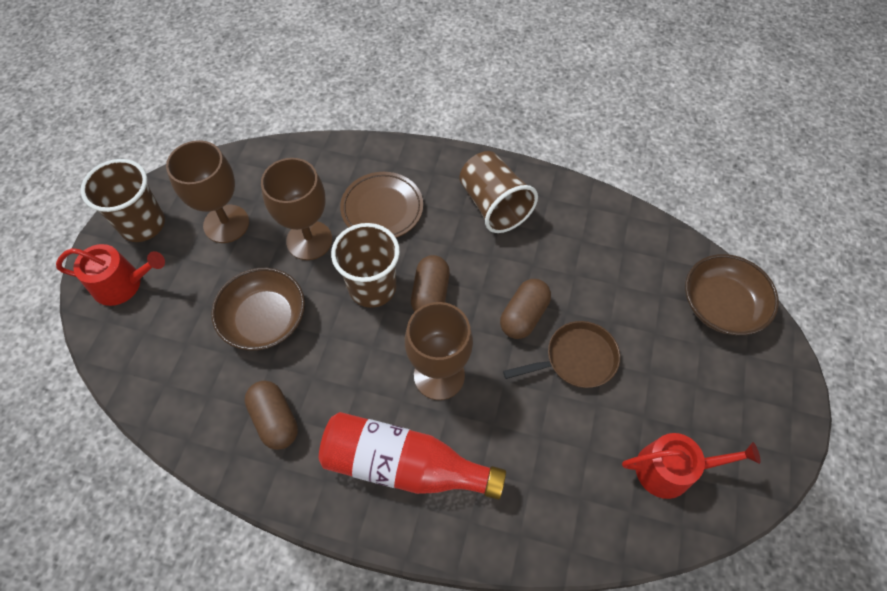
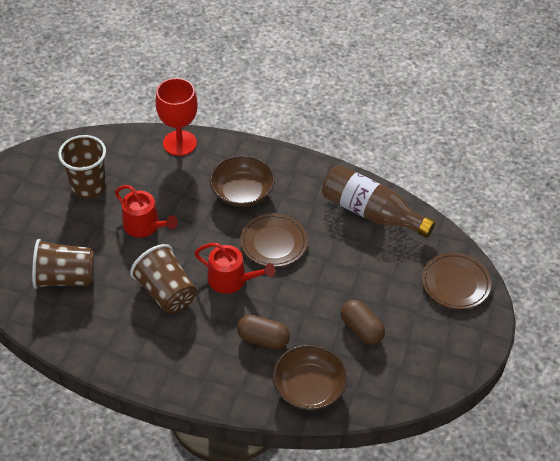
brown bottle: 0 -> 1
brown capsule: 3 -> 2
brown goblet: 3 -> 0
brown pan: 1 -> 0
brown plate: 1 -> 2
red bottle: 1 -> 0
red goblet: 0 -> 1

